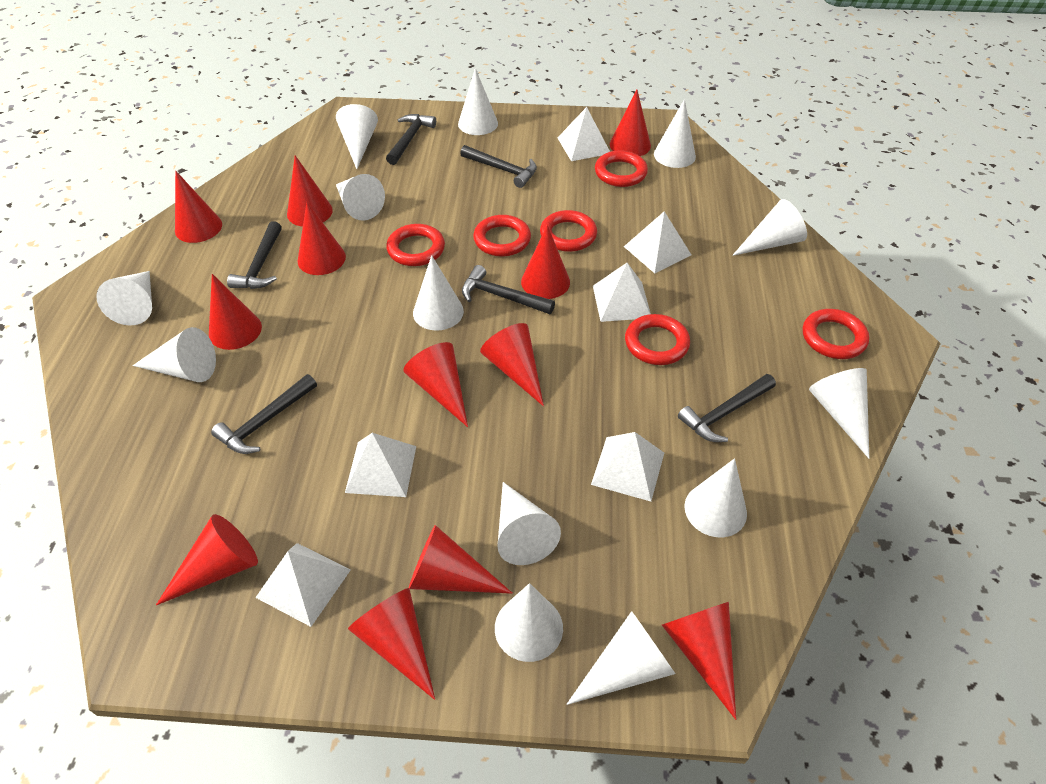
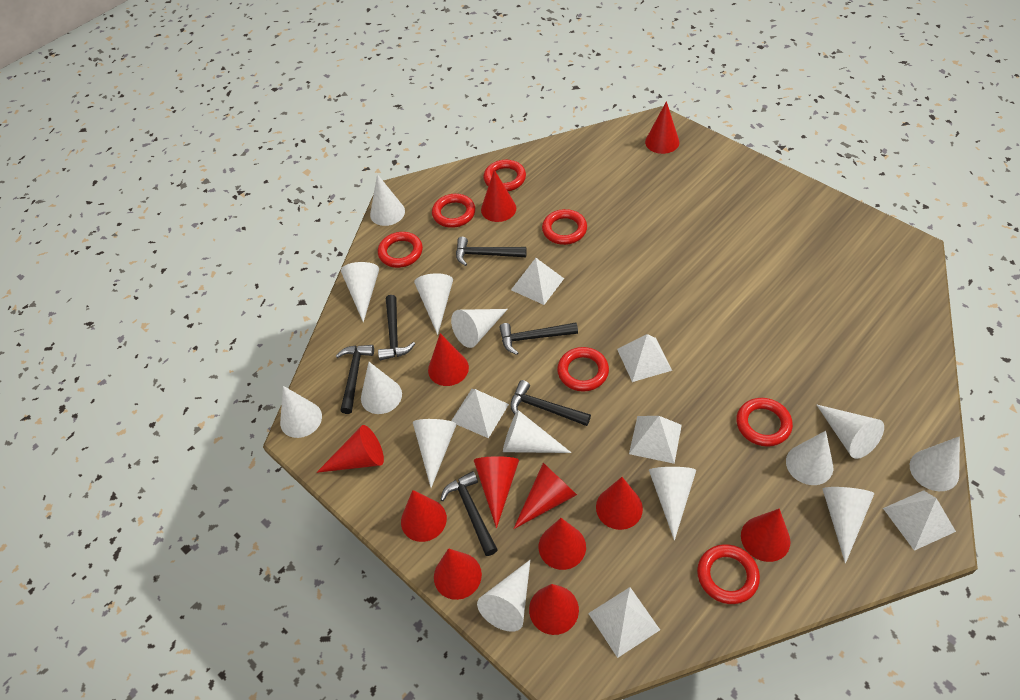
red ring: 6 -> 7
white cone: 13 -> 14

